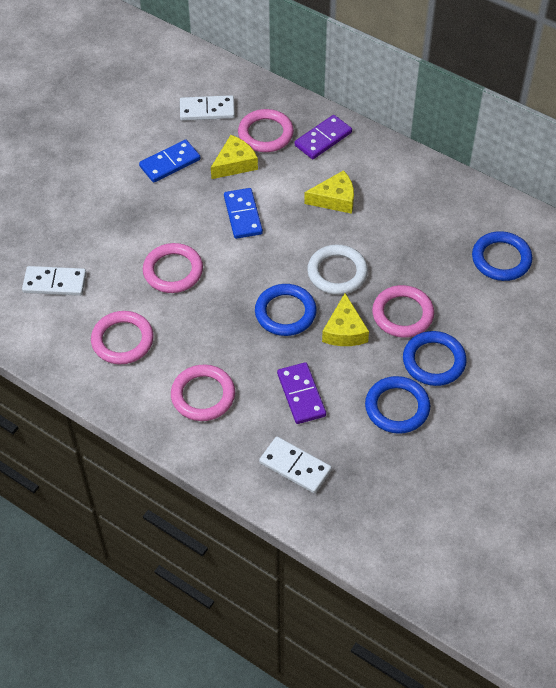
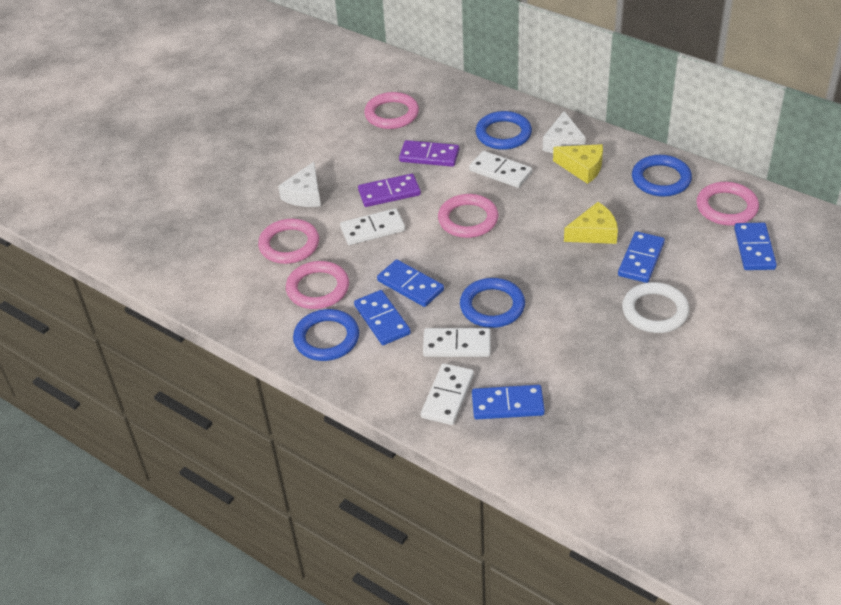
blue domino: 2 -> 5
white cheese: 0 -> 2
white domino: 3 -> 4
yellow cheese: 3 -> 2

